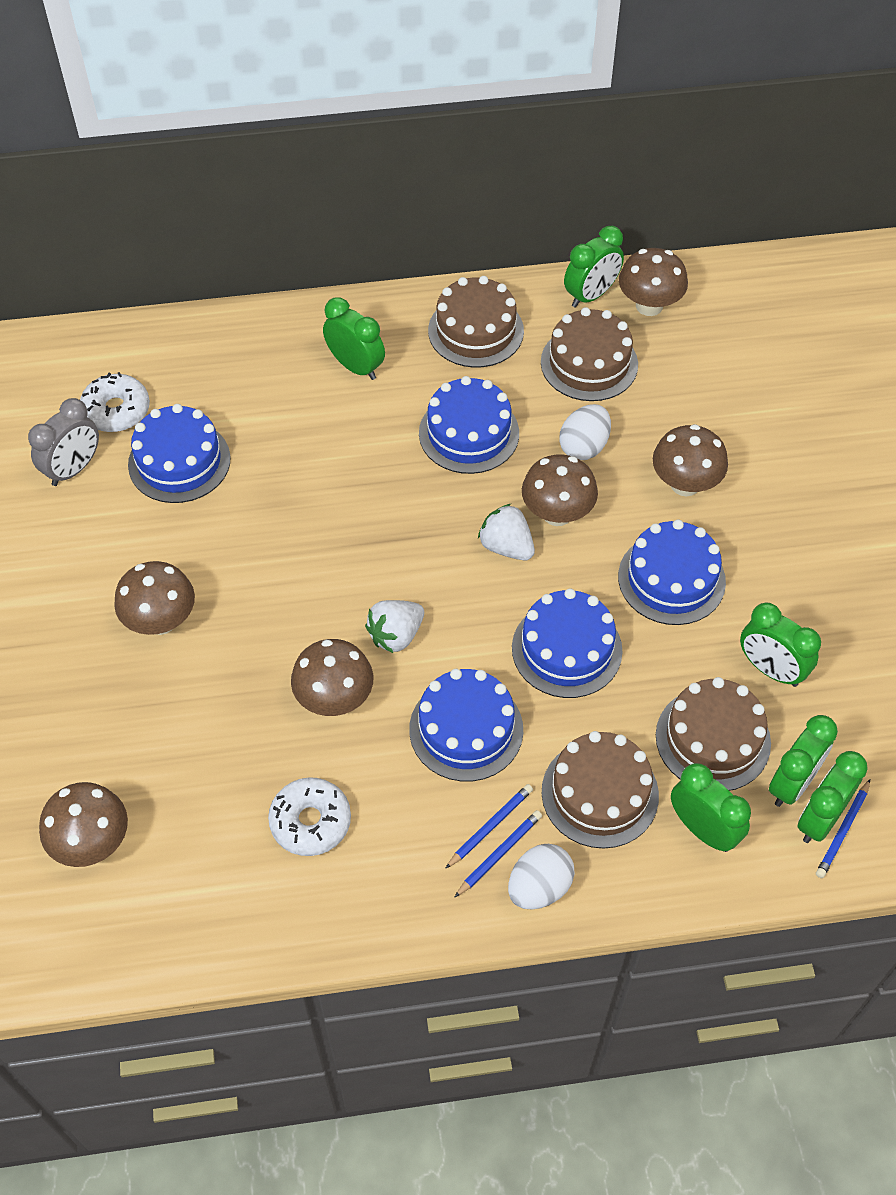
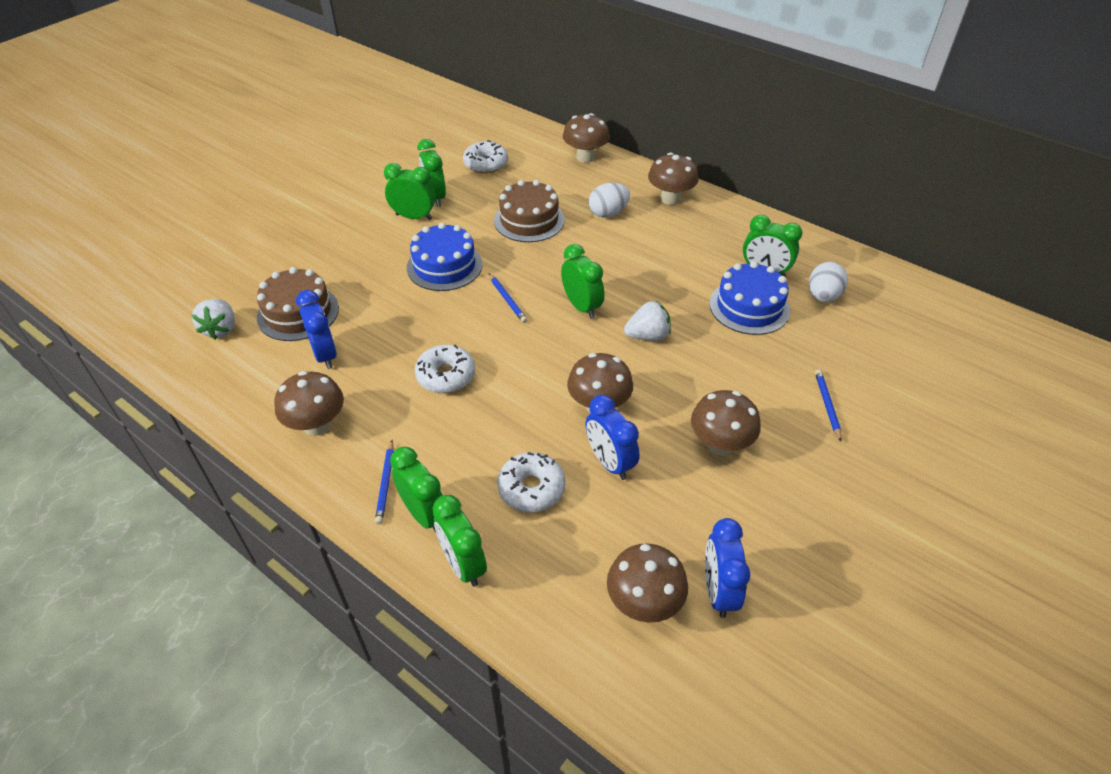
blue cake: 5 -> 2
blue clock: 0 -> 3
brown cake: 4 -> 2
grey clock: 1 -> 0
white donut: 2 -> 3

